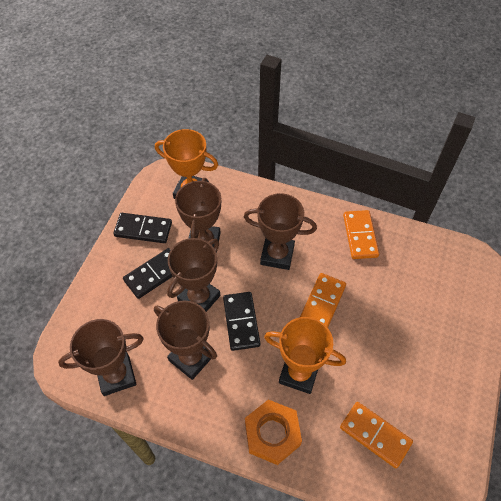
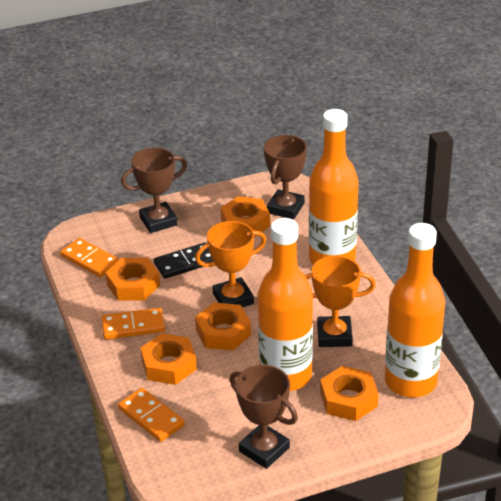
black domino: 3 -> 1
brown trophy: 5 -> 3
orange bottle: 0 -> 3
orange nut: 1 -> 5

